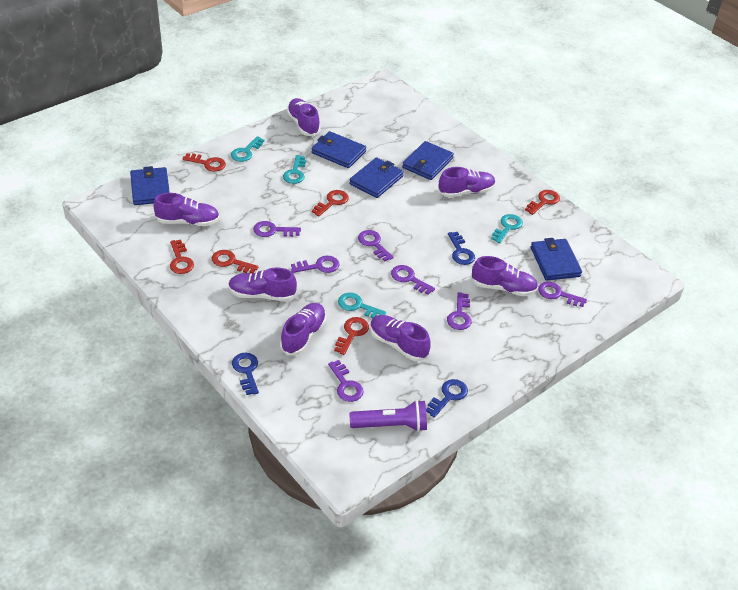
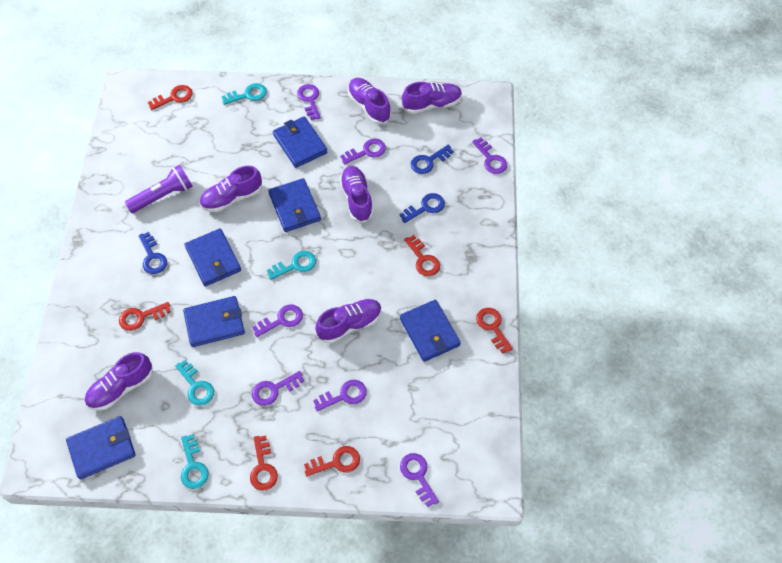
blue wallet: 5 -> 6
purple shoe: 7 -> 6

